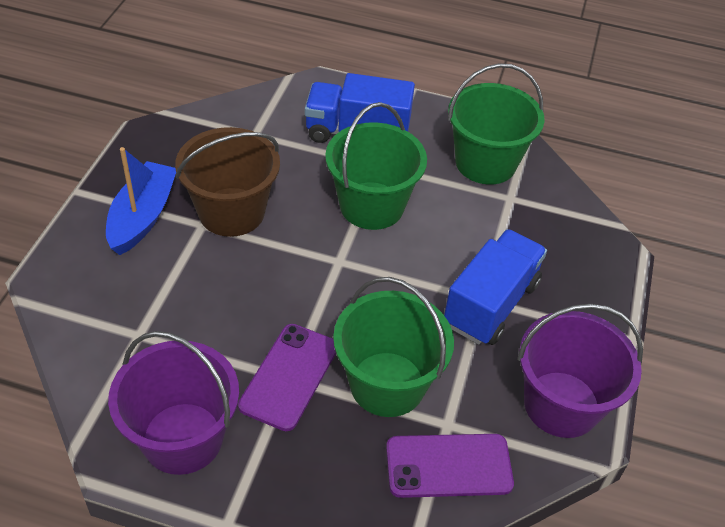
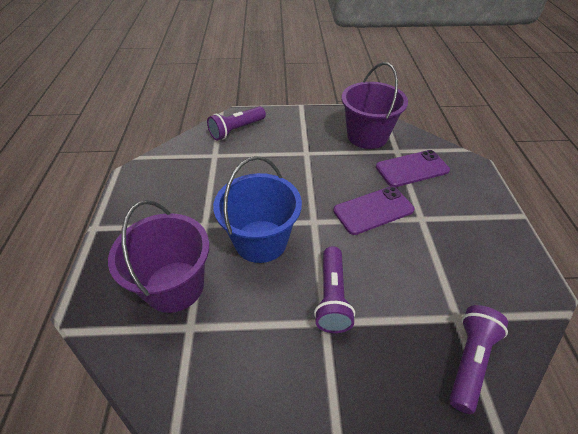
blue boat: 1 -> 0
blue bucket: 0 -> 1
blue truck: 2 -> 0
brown bucket: 1 -> 0
green bucket: 3 -> 0
purple flashlight: 0 -> 3

